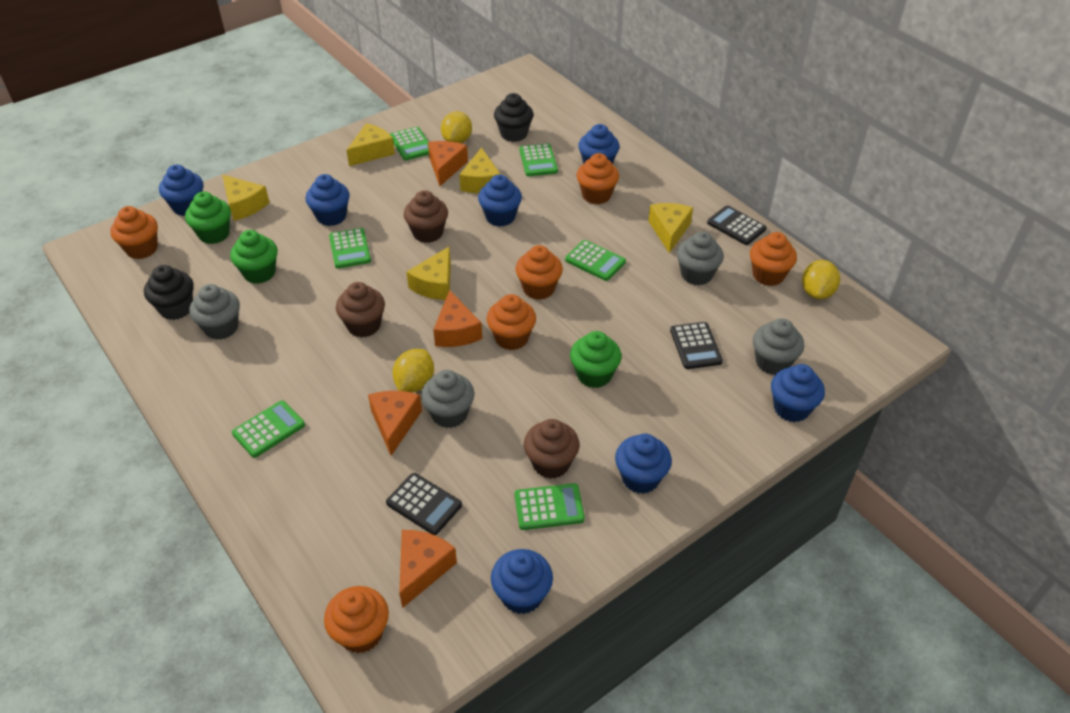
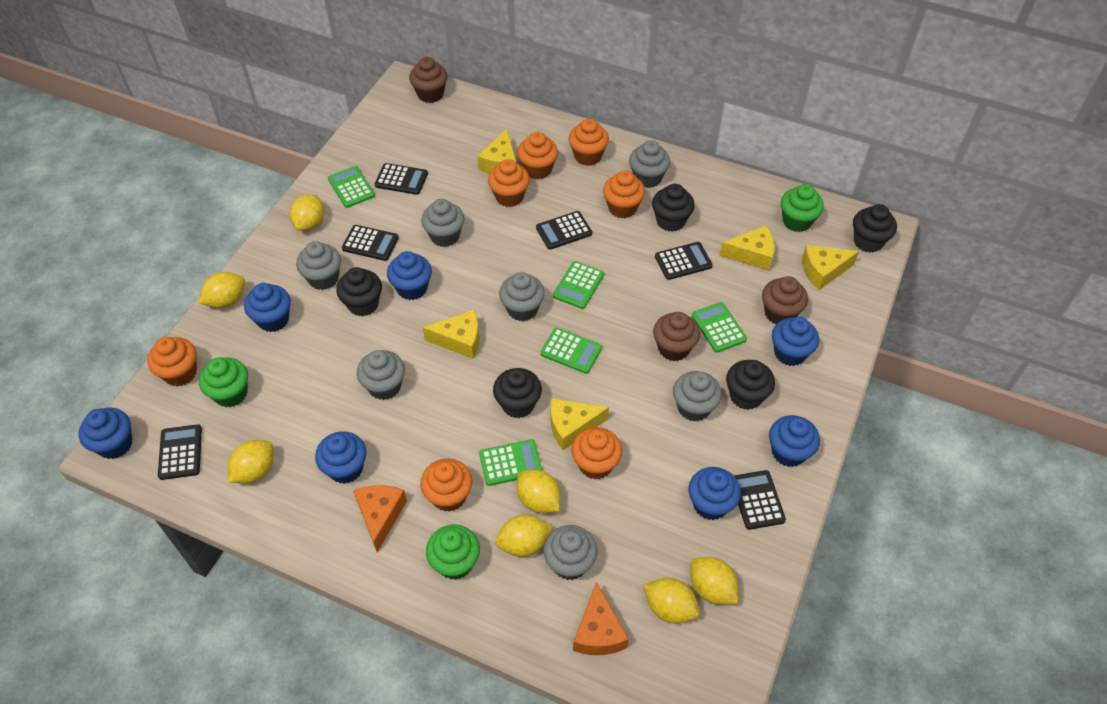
black calculator: 3 -> 6
black cupcake: 2 -> 5
green calculator: 6 -> 5
grey cupcake: 4 -> 7
orange cheese: 4 -> 2
orange cupcake: 6 -> 7
yellow lemon: 3 -> 7

